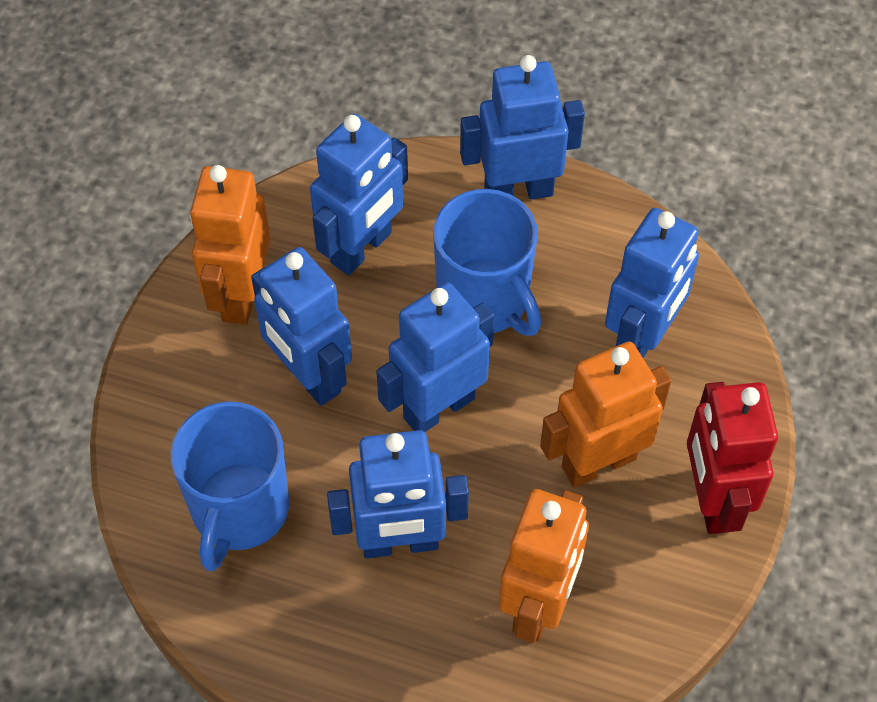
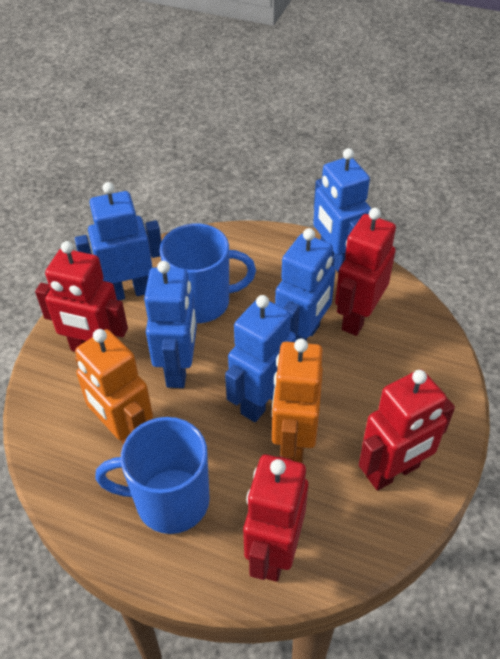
blue robot: 6 -> 5
orange robot: 3 -> 2
red robot: 1 -> 4

